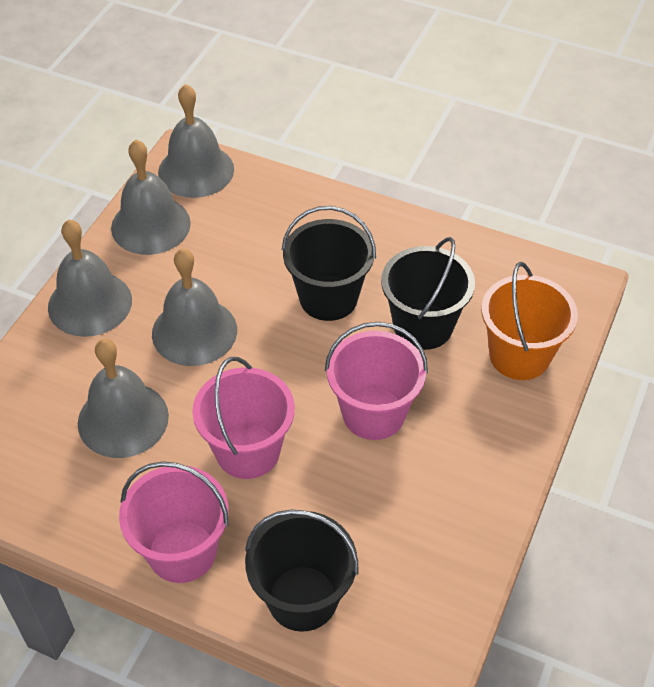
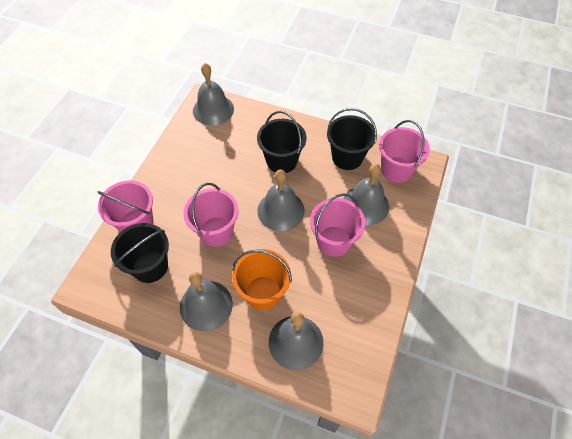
pink bucket: 3 -> 4

